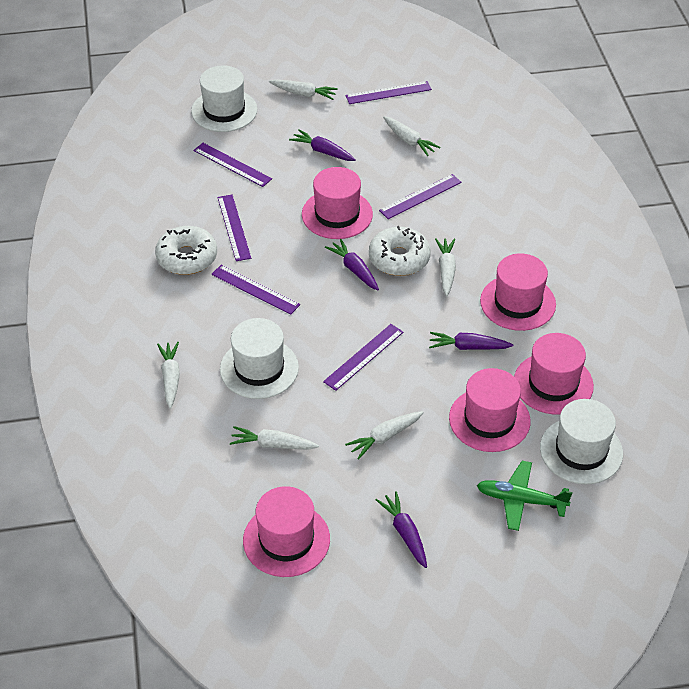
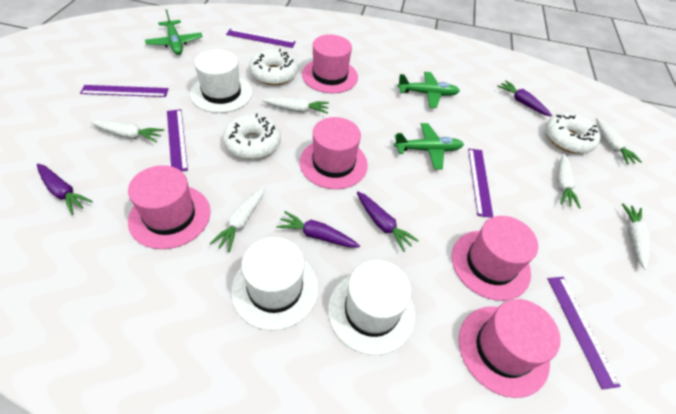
green plane: 1 -> 3
purple ruler: 6 -> 5
white donut: 2 -> 3

